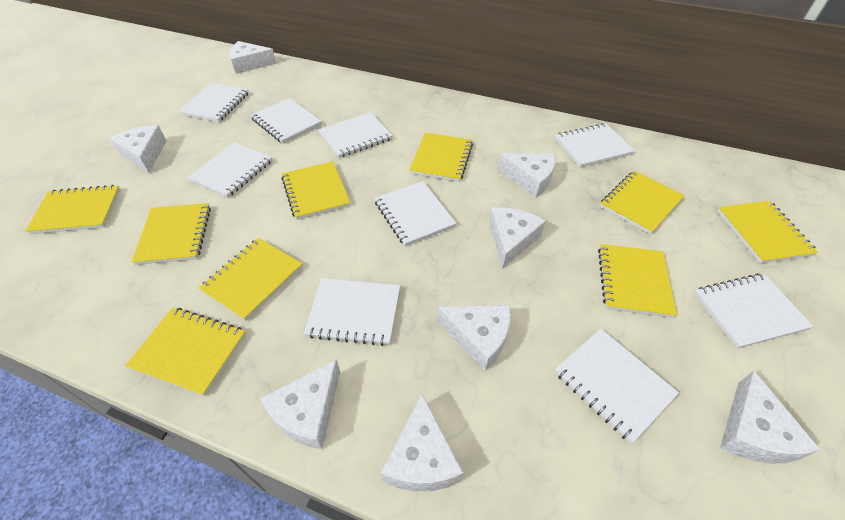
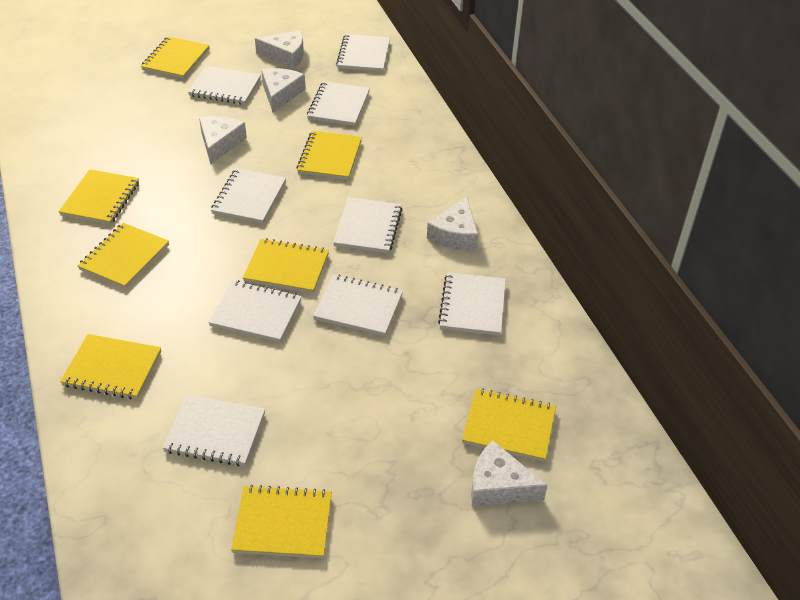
white cheese: 8 -> 5
yellow notebook: 9 -> 8

